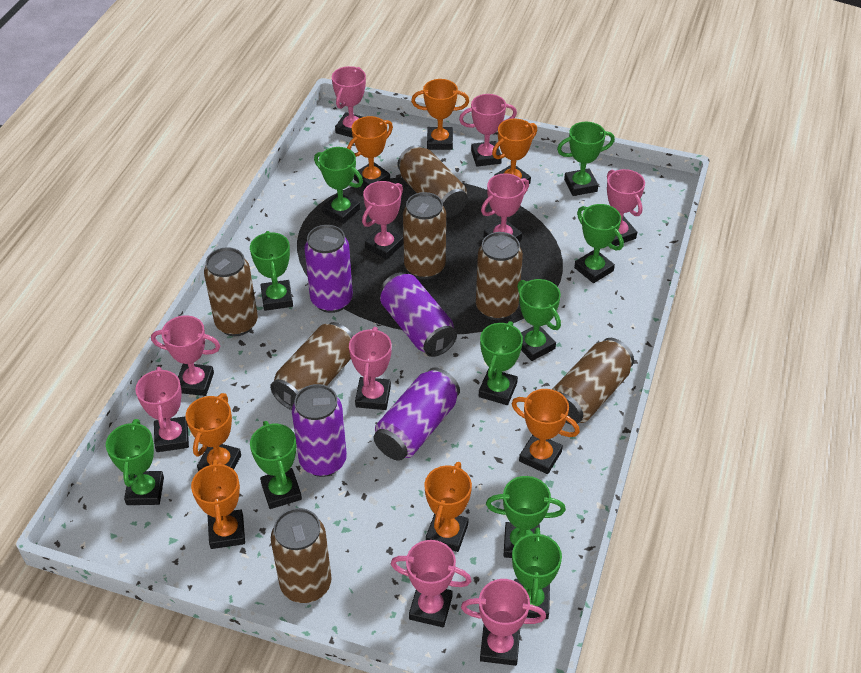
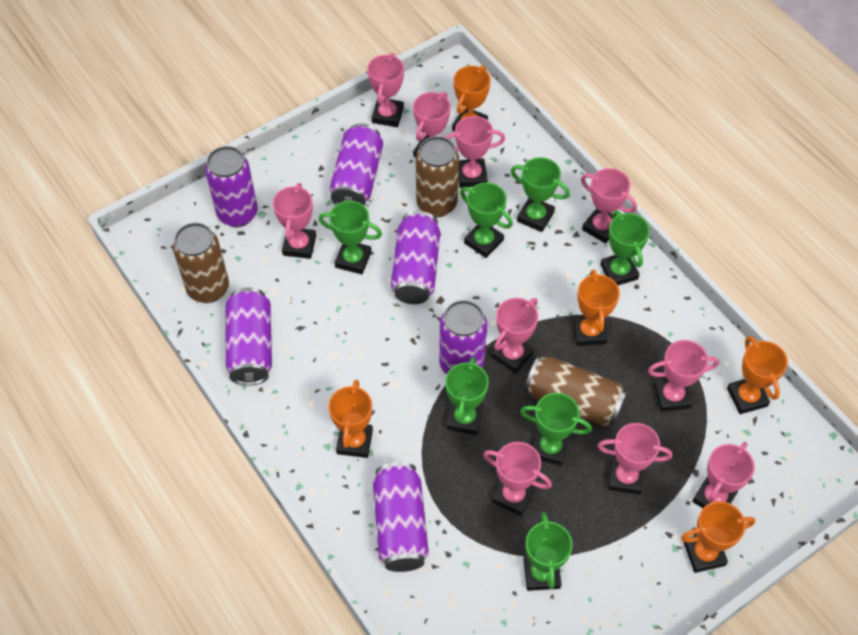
brown can: 7 -> 3
green trophy: 10 -> 7
orange trophy: 7 -> 5
purple can: 4 -> 6

